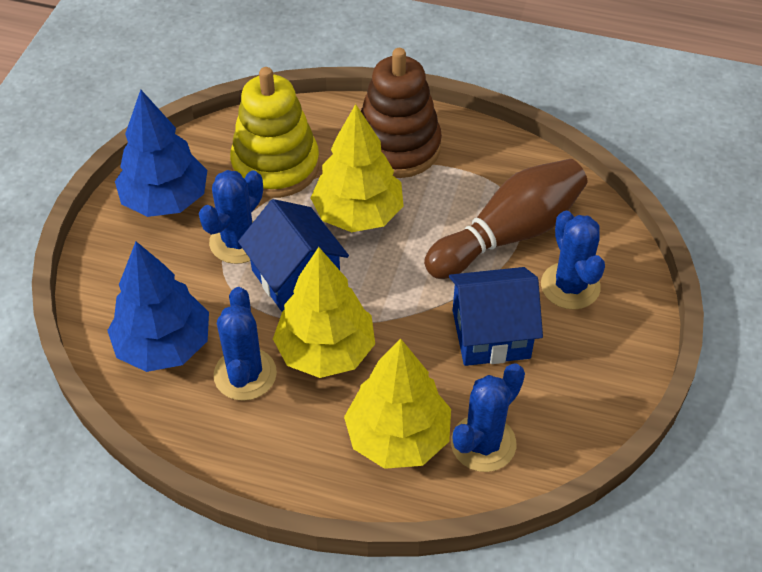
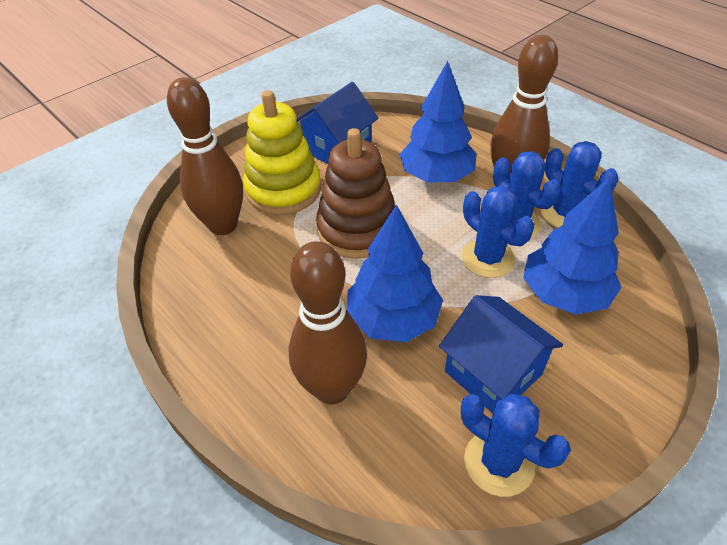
blue tree: 2 -> 3
brown bowling pin: 1 -> 3
yellow tree: 3 -> 0

